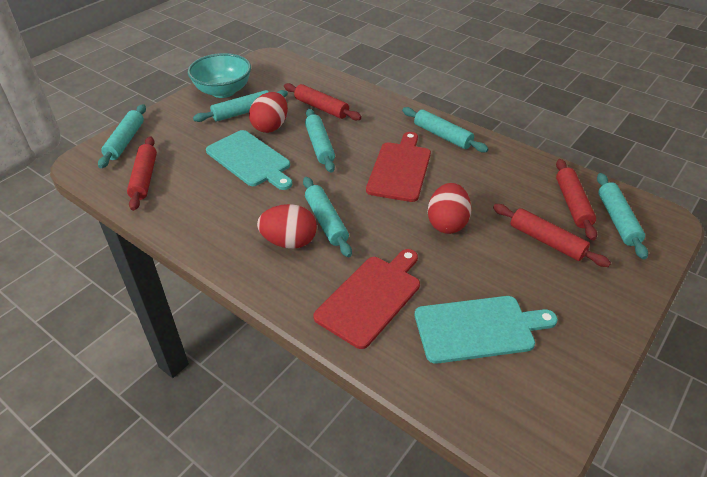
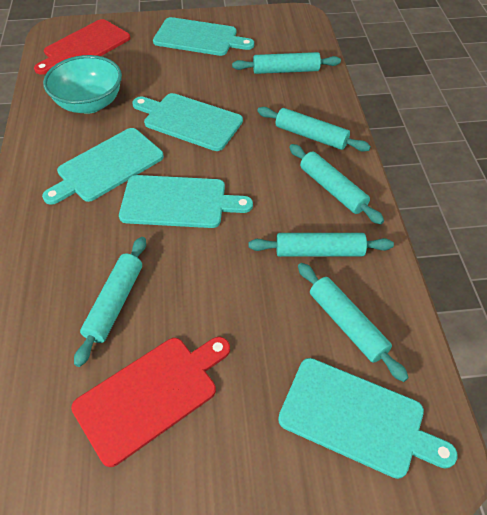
red egg: 3 -> 0
red rolling pin: 4 -> 0
turquoise cutting board: 2 -> 5

